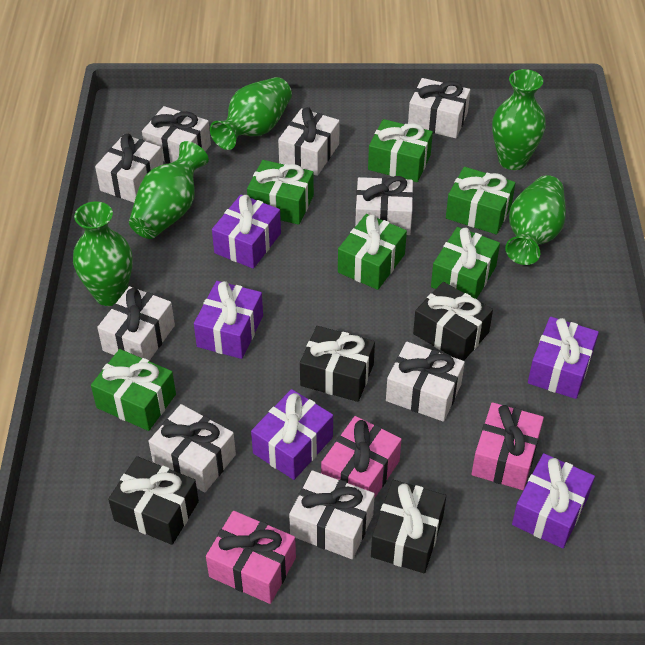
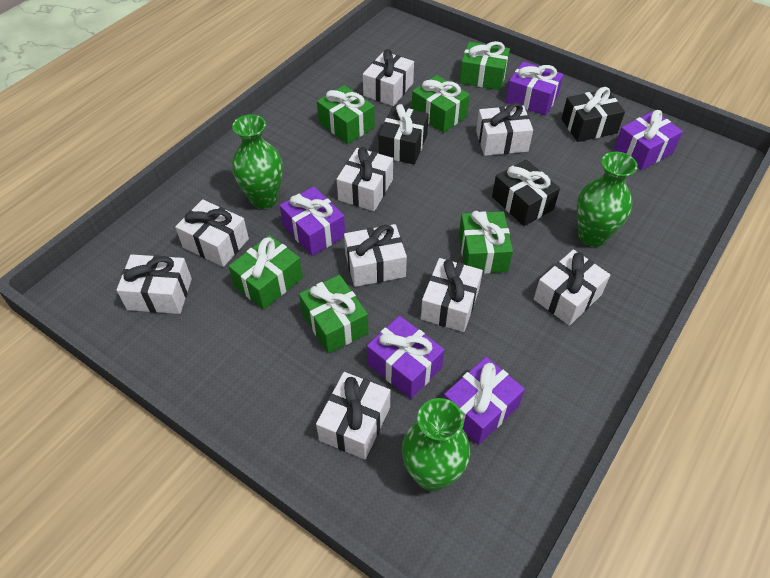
black gift: 4 -> 3
green vase: 5 -> 3
pink gift: 3 -> 0

